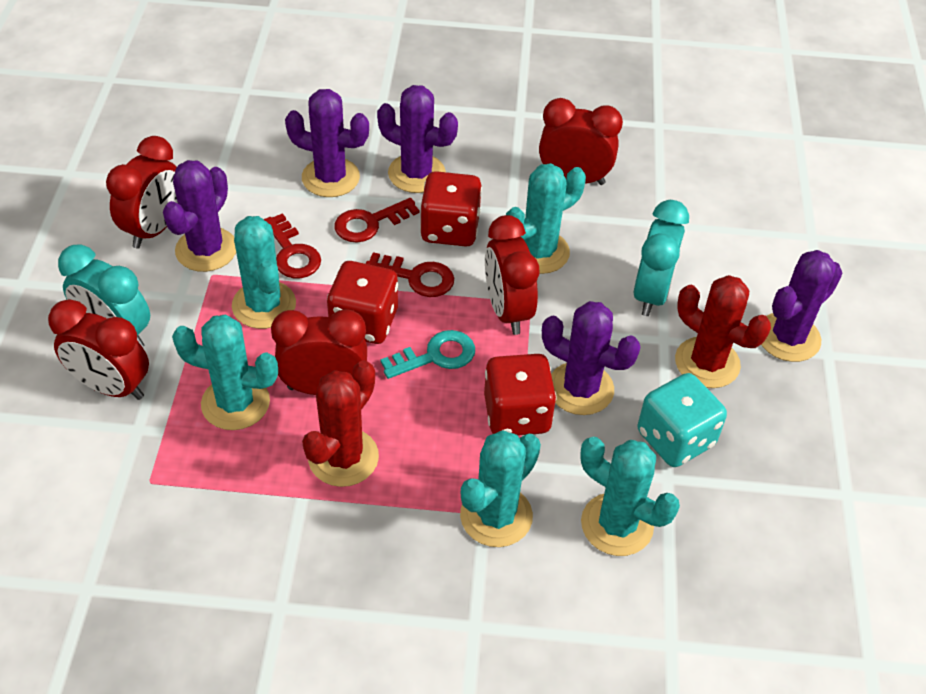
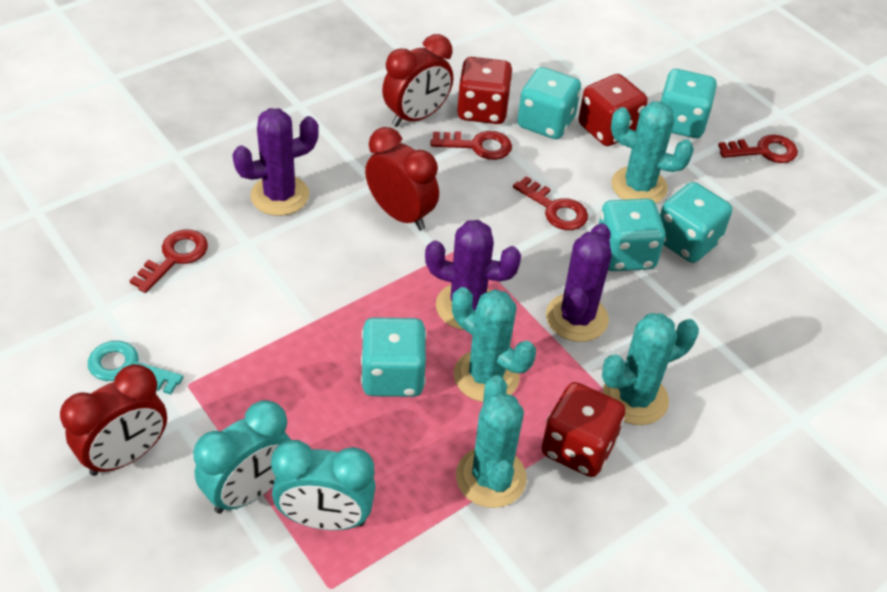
purple cactus: 5 -> 3
red cactus: 2 -> 0
red clock: 5 -> 3
red key: 3 -> 4
turquoise cactus: 5 -> 4
turquoise dice: 1 -> 5

